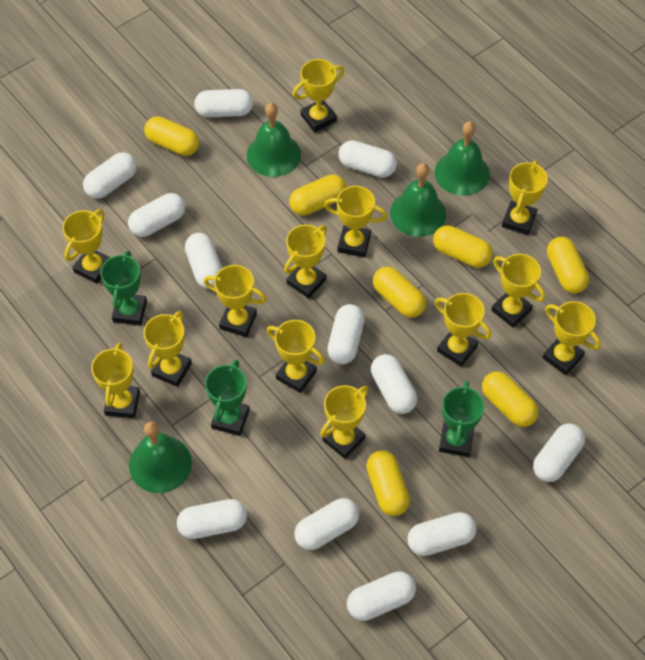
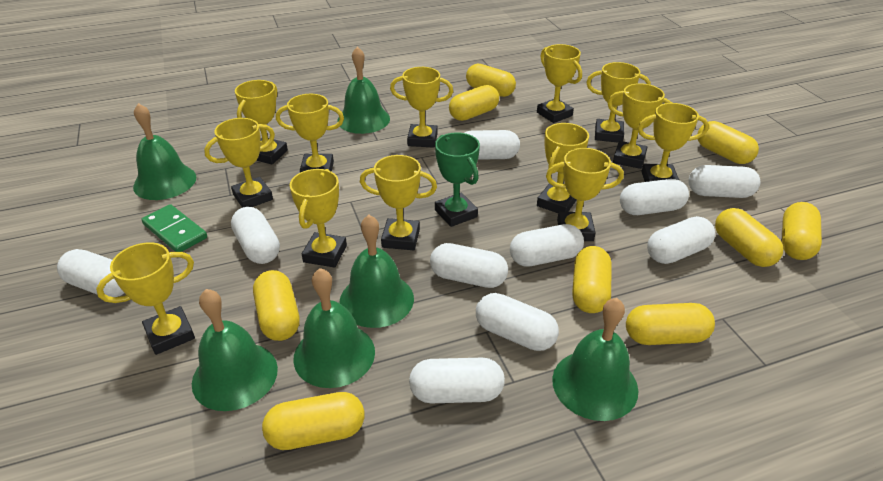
green bell: 4 -> 6
green domino: 0 -> 1
green trophy: 3 -> 1
white capsule: 12 -> 10
yellow capsule: 7 -> 9

